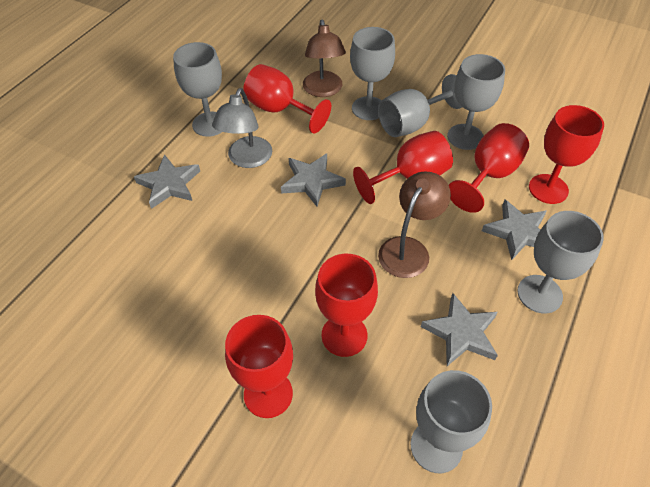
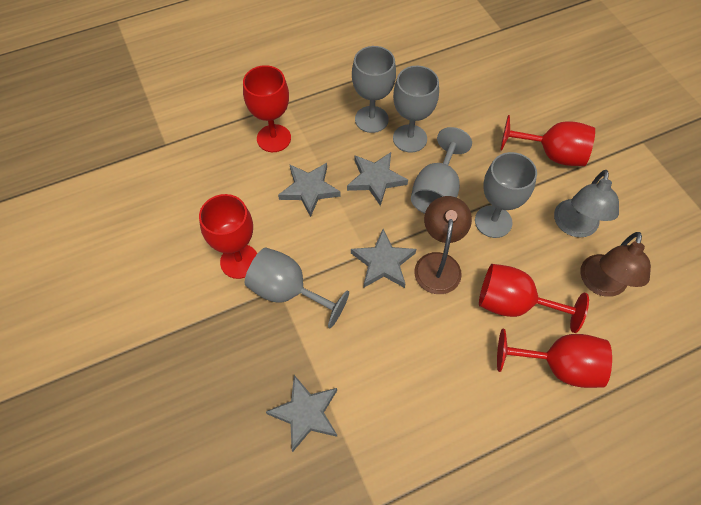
grey goblet: 6 -> 5
red goblet: 6 -> 5

